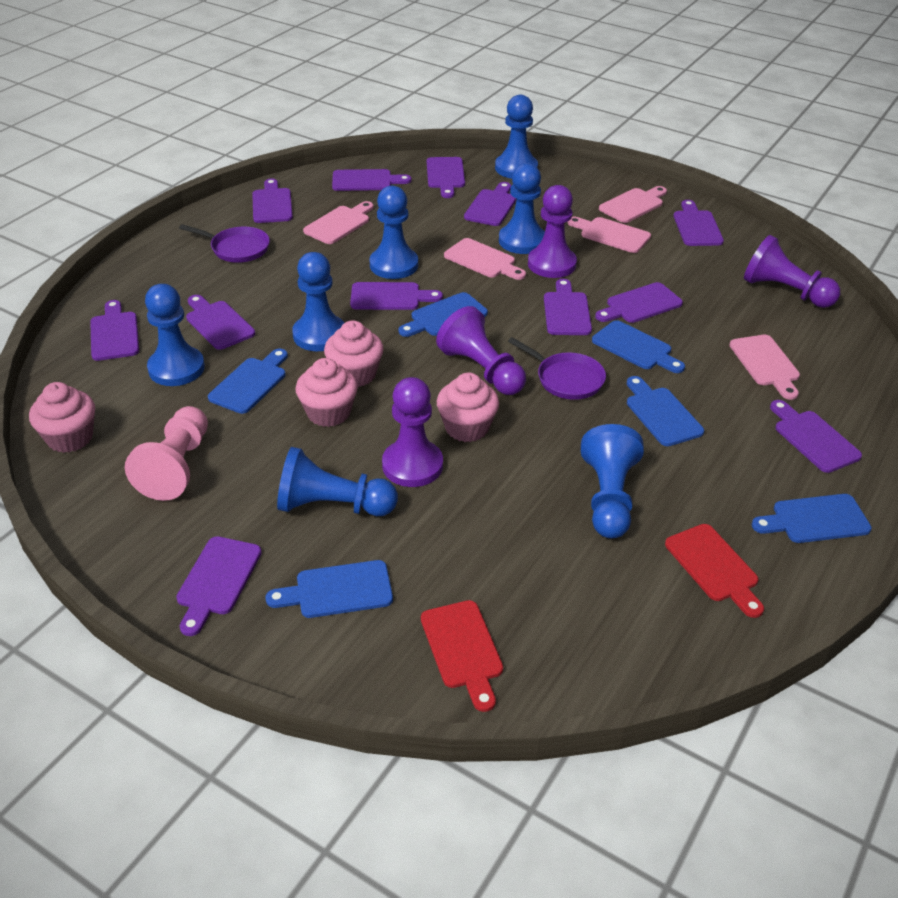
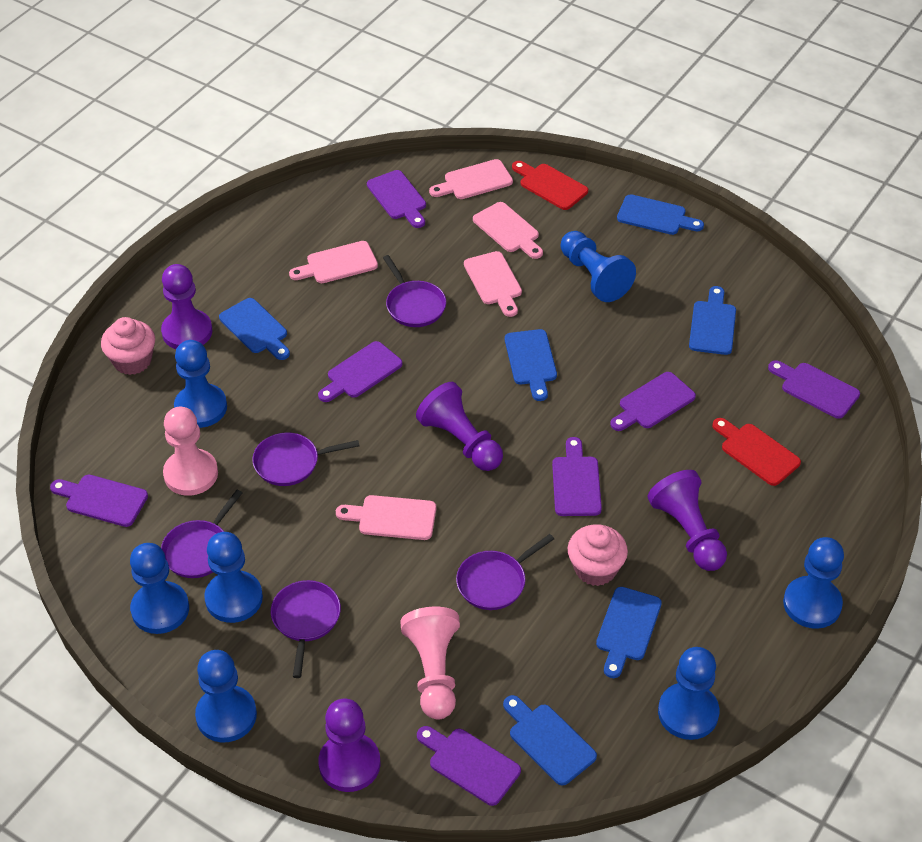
pink cupcake: 4 -> 2
pink pawn: 1 -> 2
purple cutting board: 12 -> 7
purple pan: 2 -> 5

